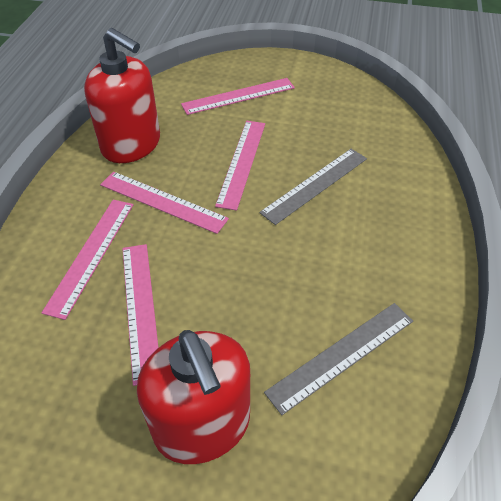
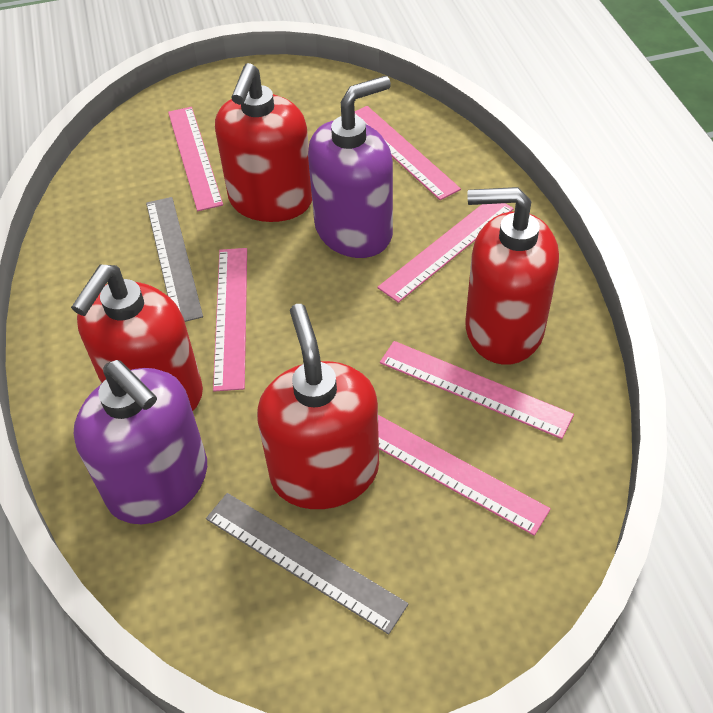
pink ruler: 5 -> 6
purple soap dispenser: 0 -> 2
red soap dispenser: 2 -> 4

